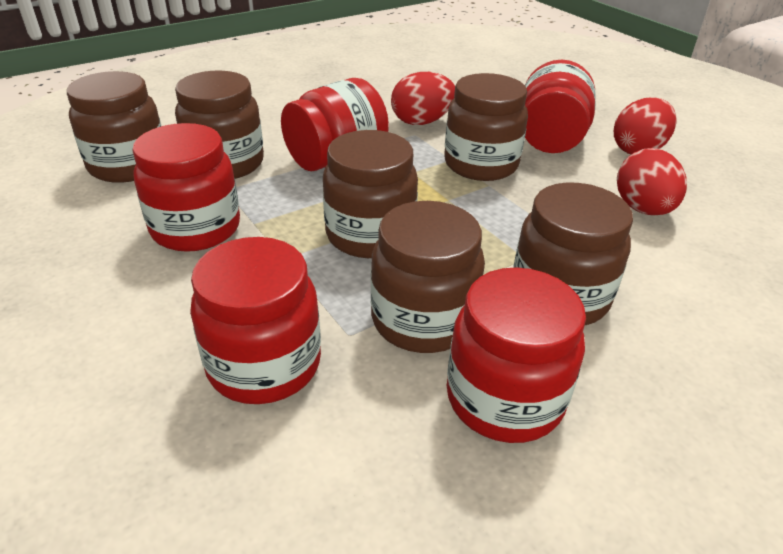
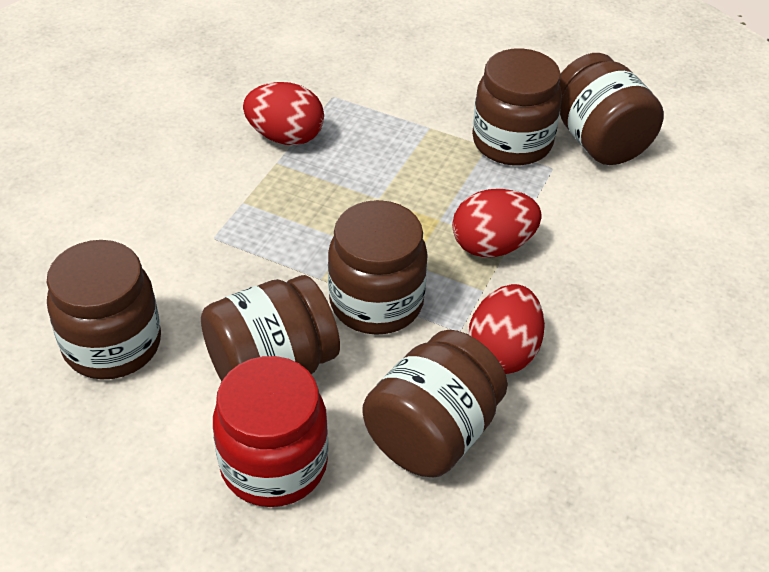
red jar: 5 -> 1

